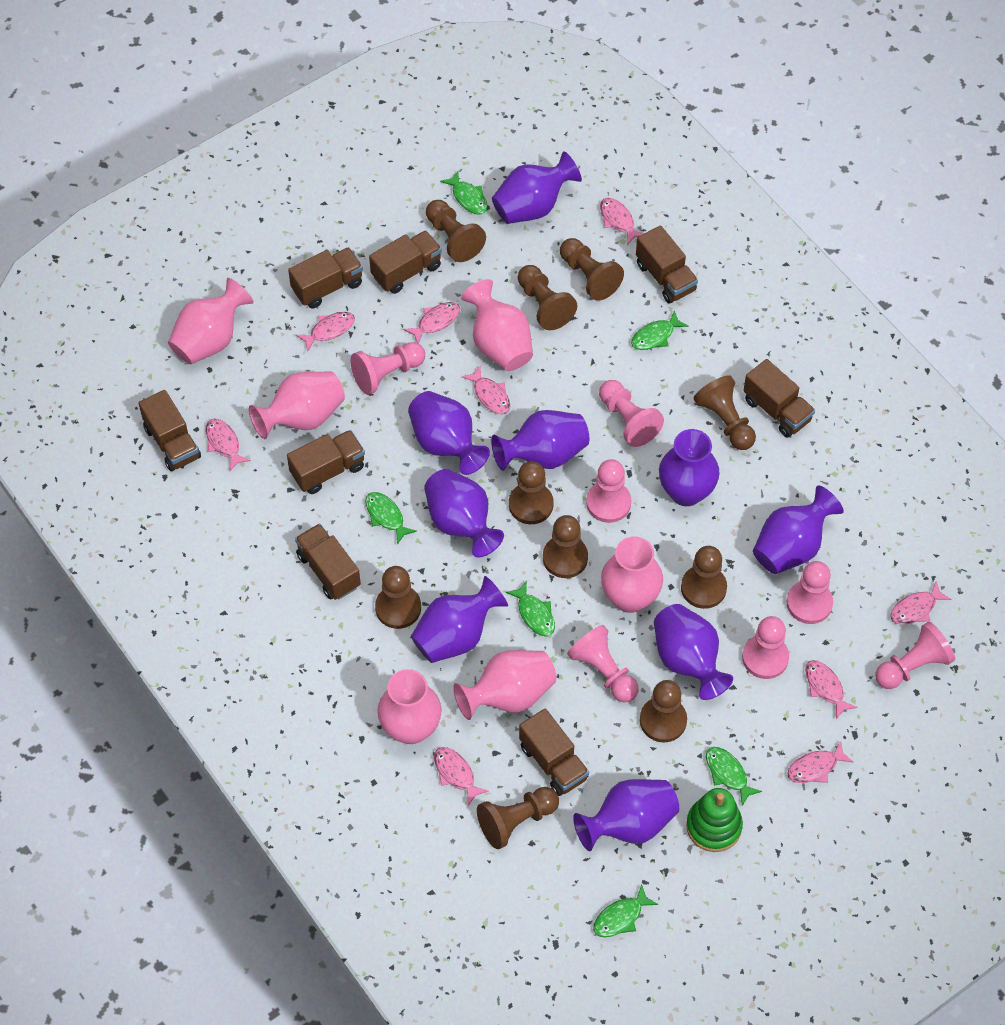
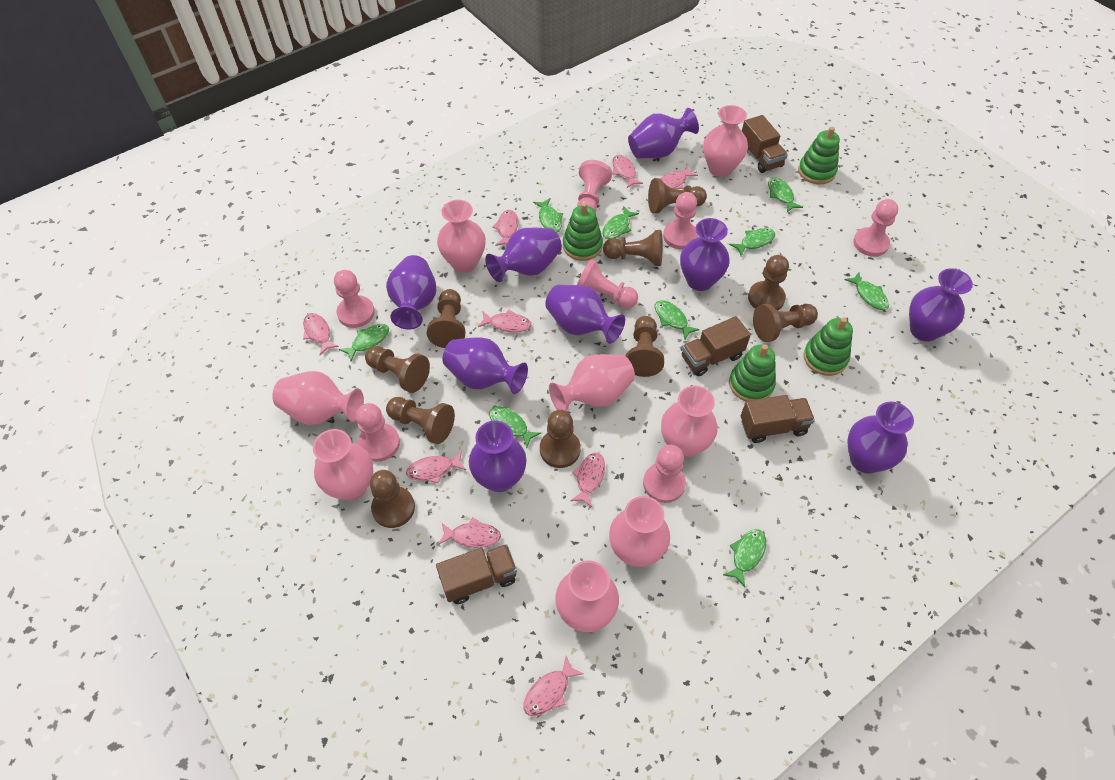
brown truck: 8 -> 4
green fish: 6 -> 9
green stacking toy: 1 -> 4
pink vase: 6 -> 8

